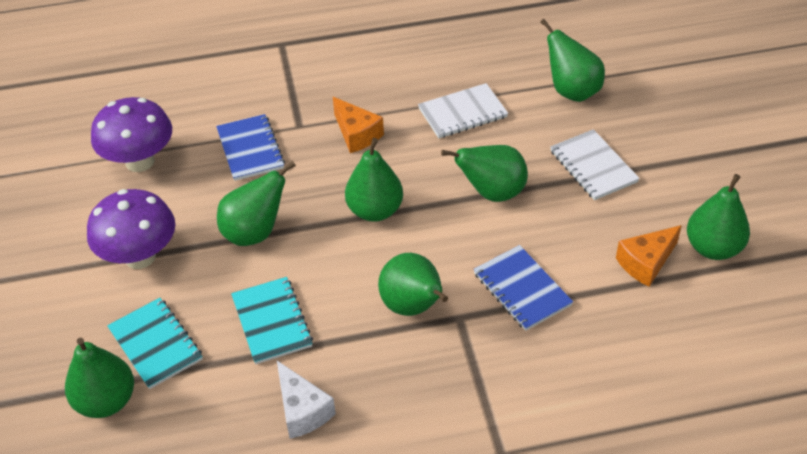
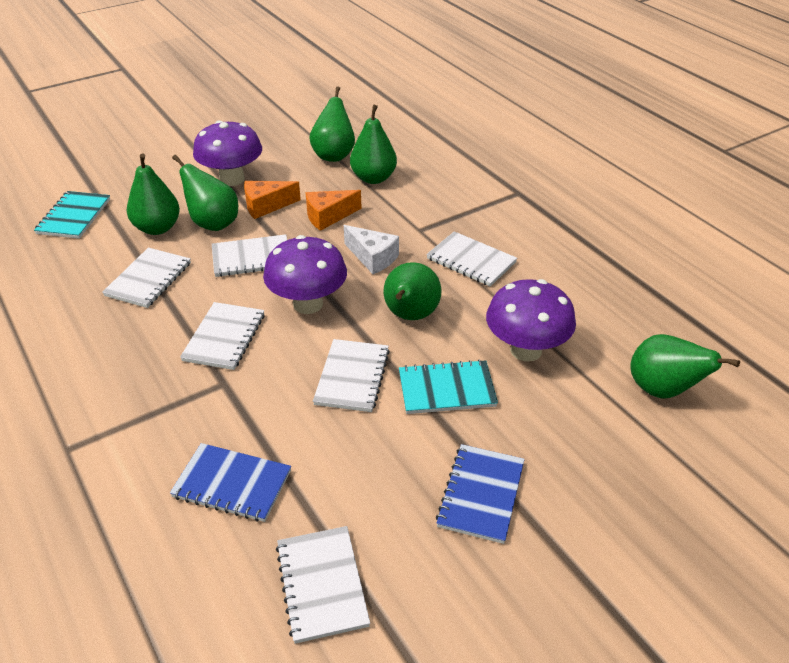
green pear: 7 -> 6
purple mushroom: 2 -> 3
white notebook: 2 -> 6

